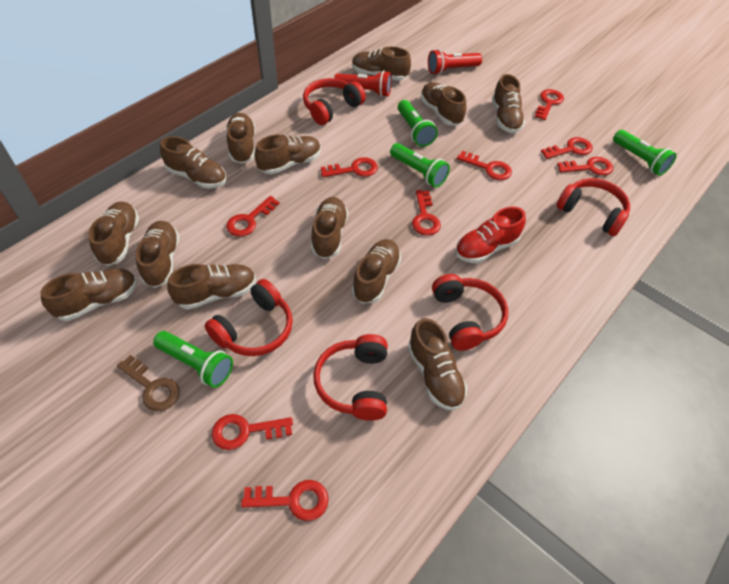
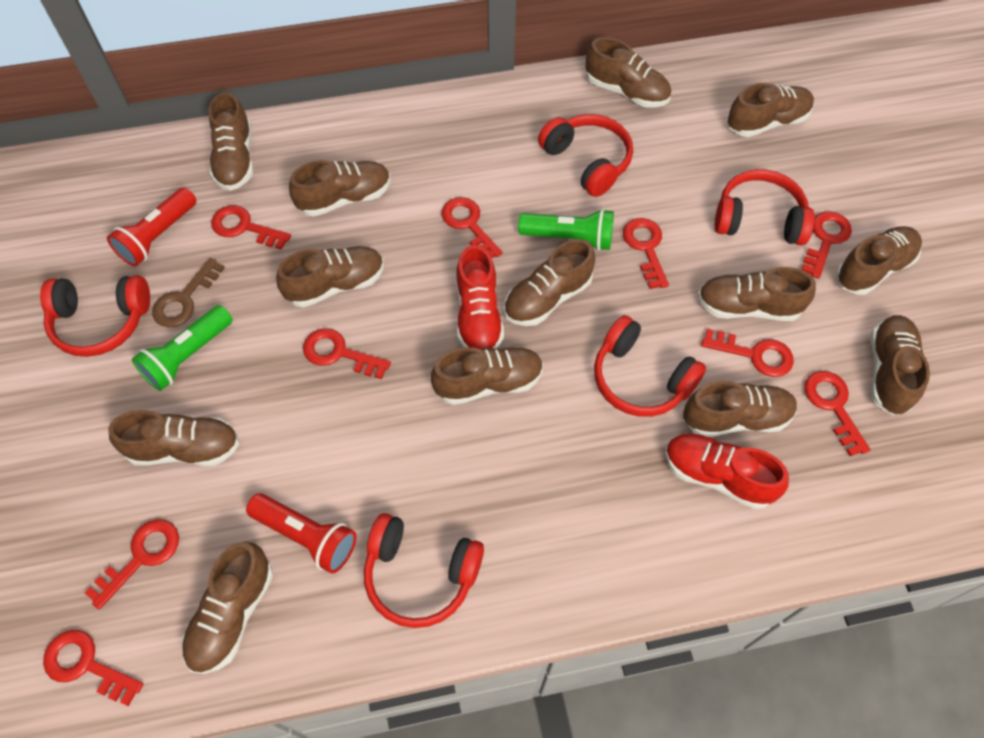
green flashlight: 4 -> 2
red shoe: 1 -> 2

